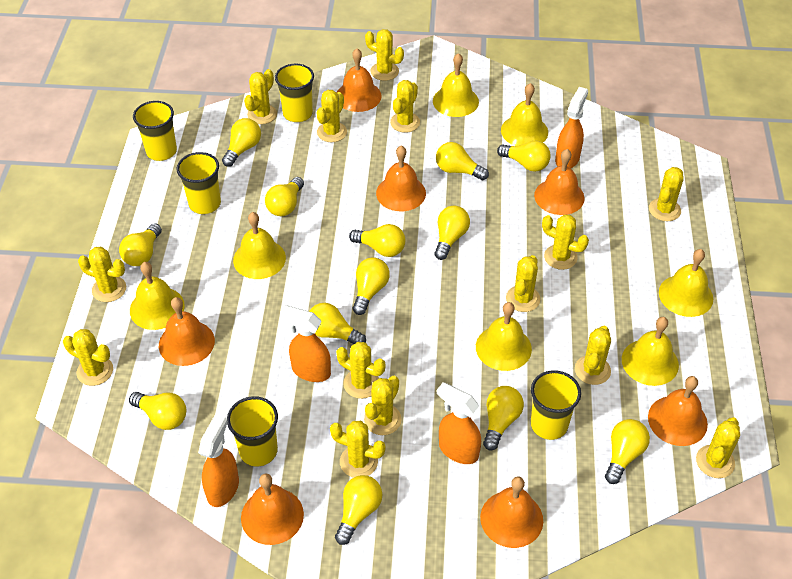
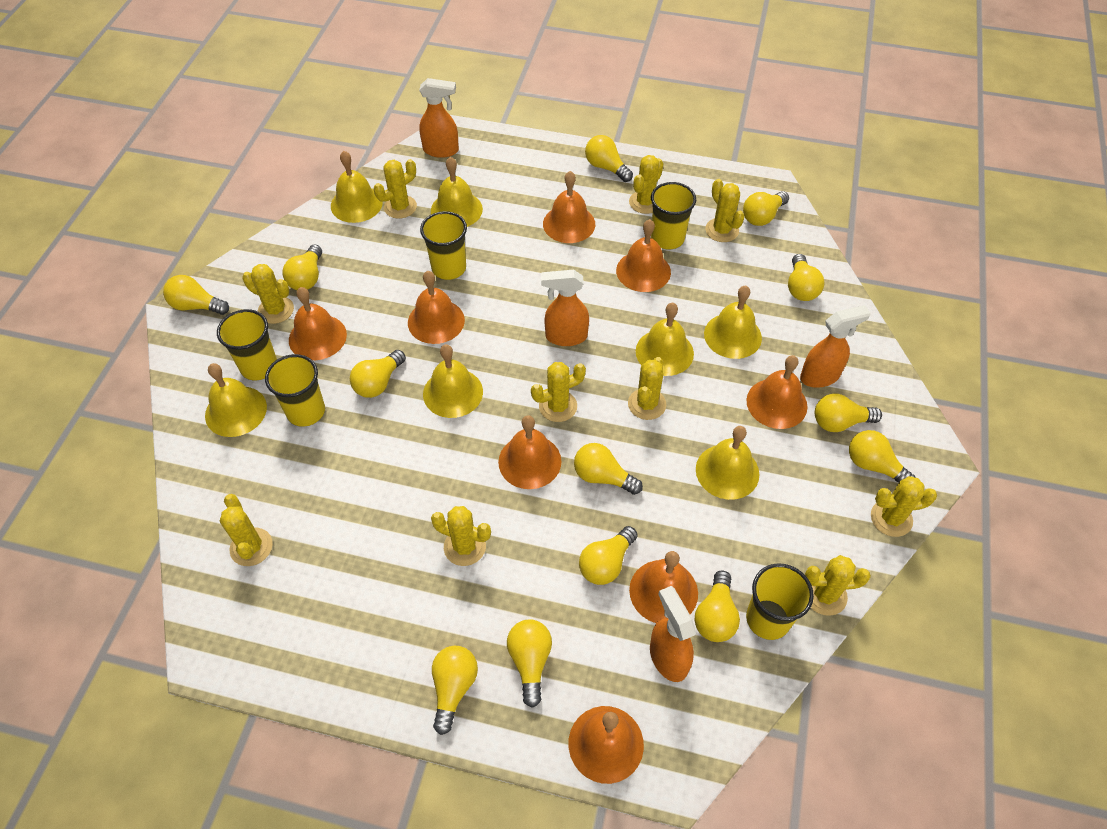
orange bell: 7 -> 8
yellow cactus: 14 -> 10

